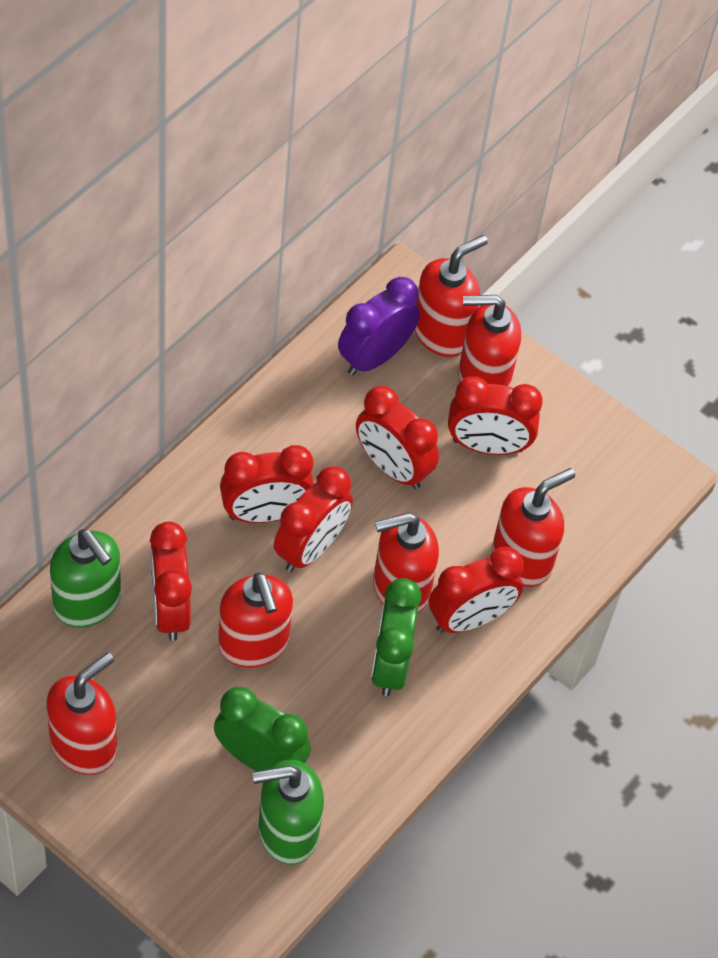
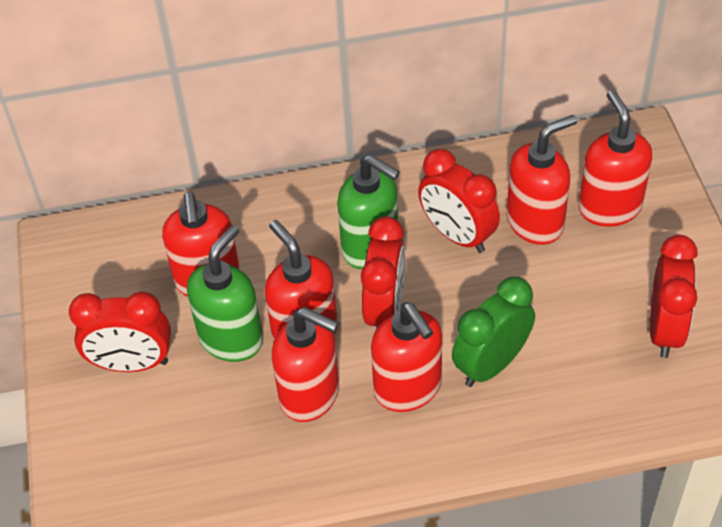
green clock: 2 -> 1
purple clock: 1 -> 0
red clock: 6 -> 4

